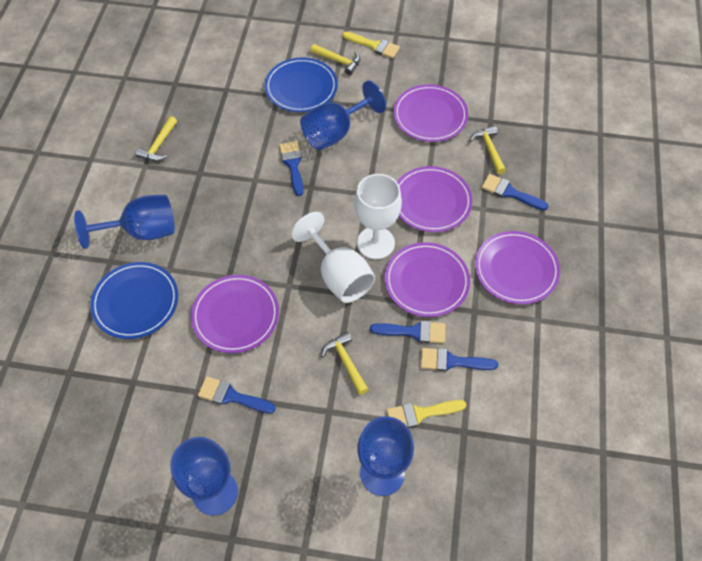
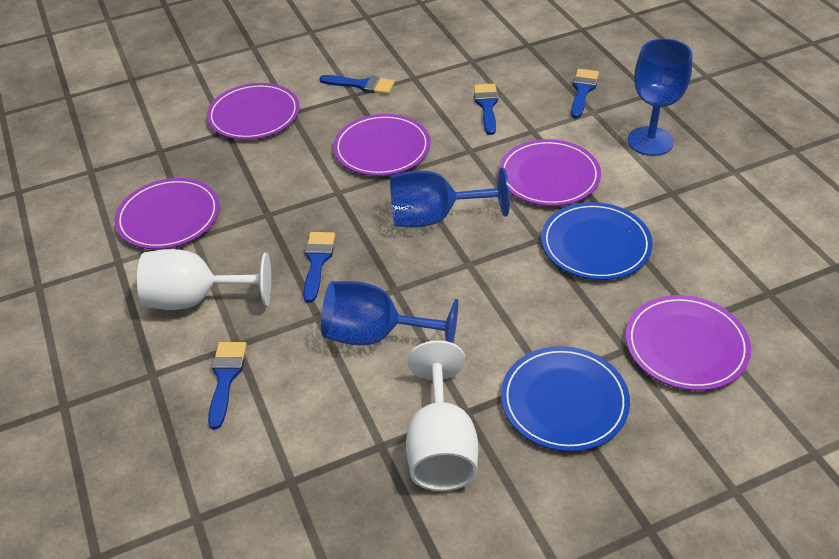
blue goblet: 4 -> 3
yellow brush: 2 -> 0
yellow hammer: 4 -> 0

